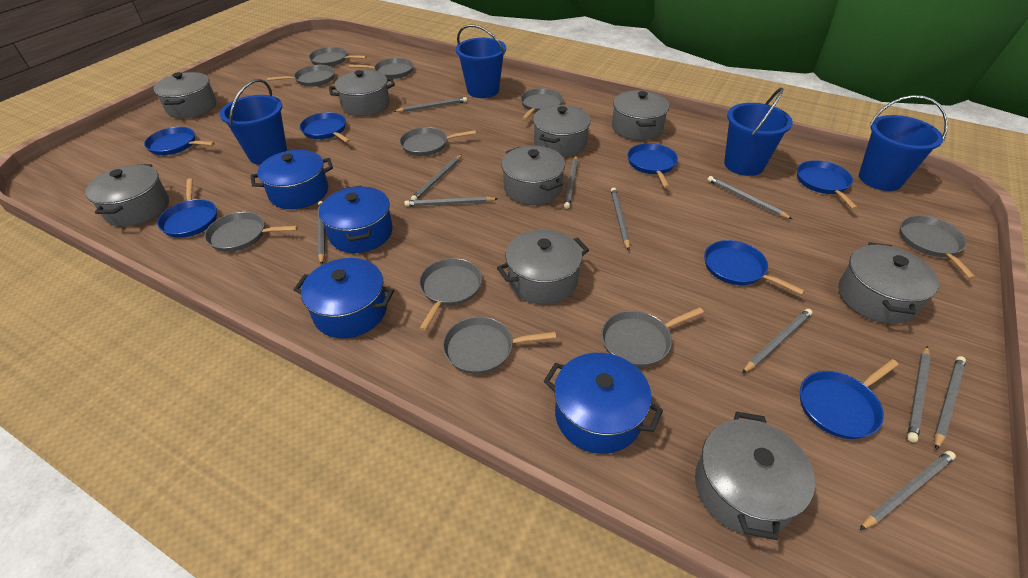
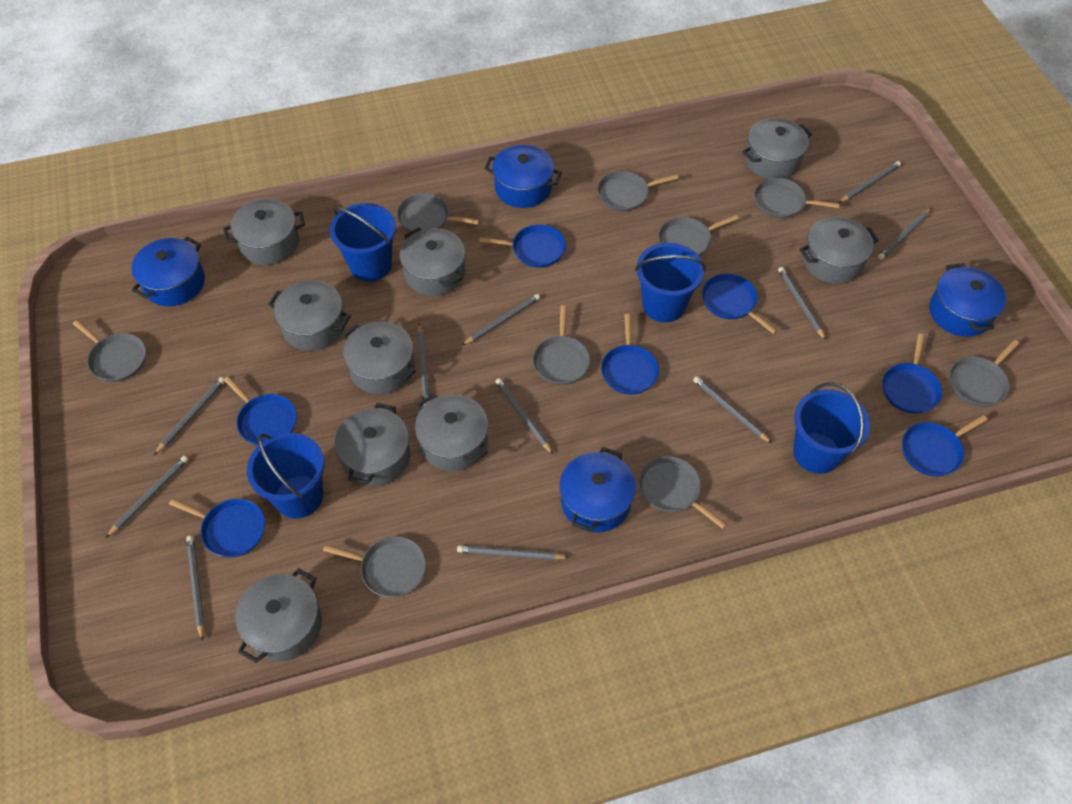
grey pan: 10 -> 9

